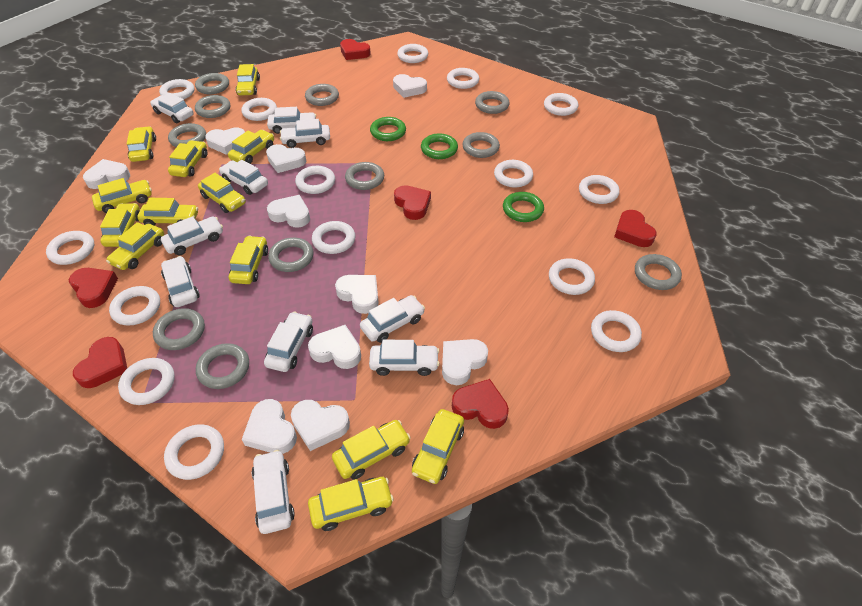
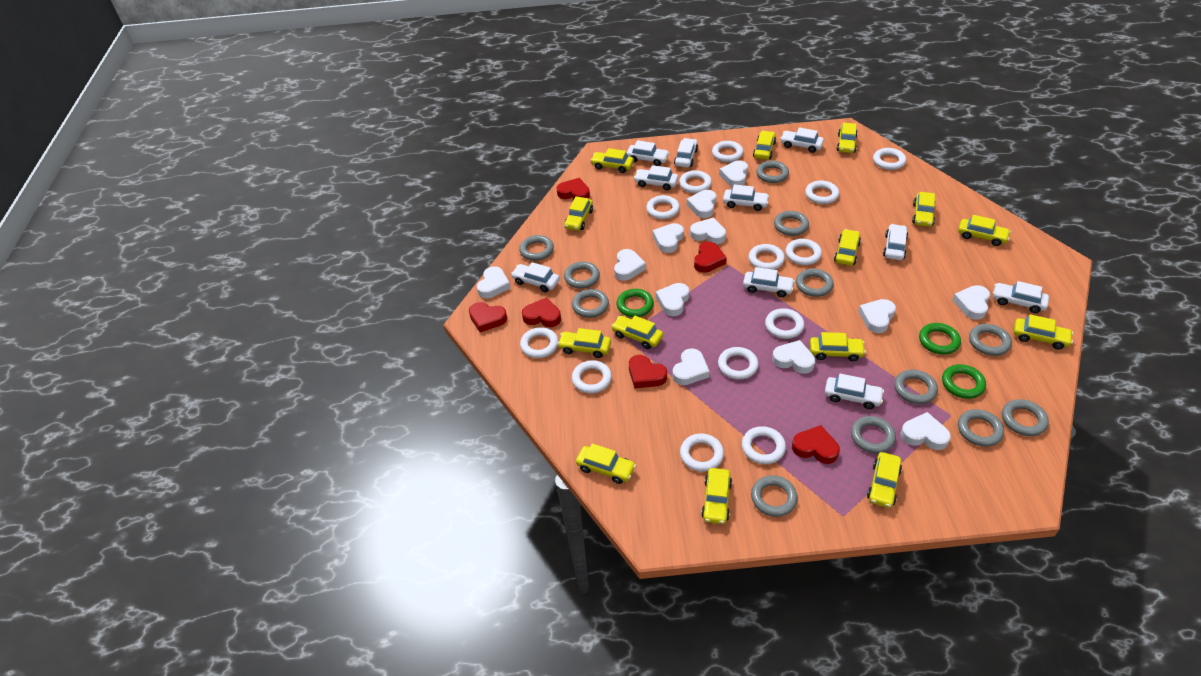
grey ring: 11 -> 12
white heart: 10 -> 12
white ring: 15 -> 13
yellow car: 13 -> 14

